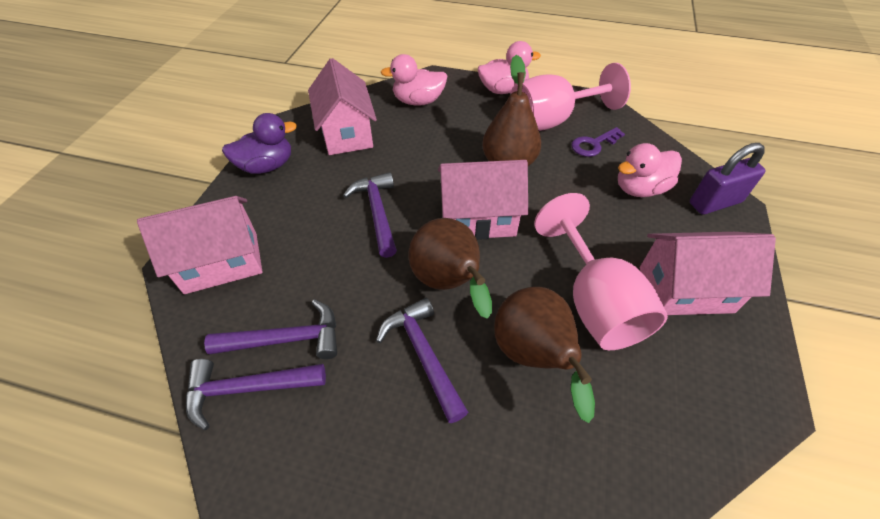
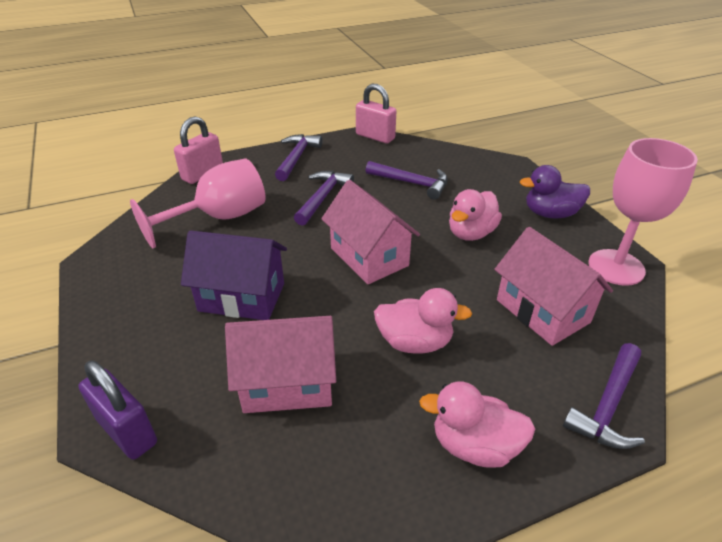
brown pear: 3 -> 0
pink house: 4 -> 3
pink padlock: 0 -> 2
purple house: 0 -> 1
purple key: 1 -> 0

